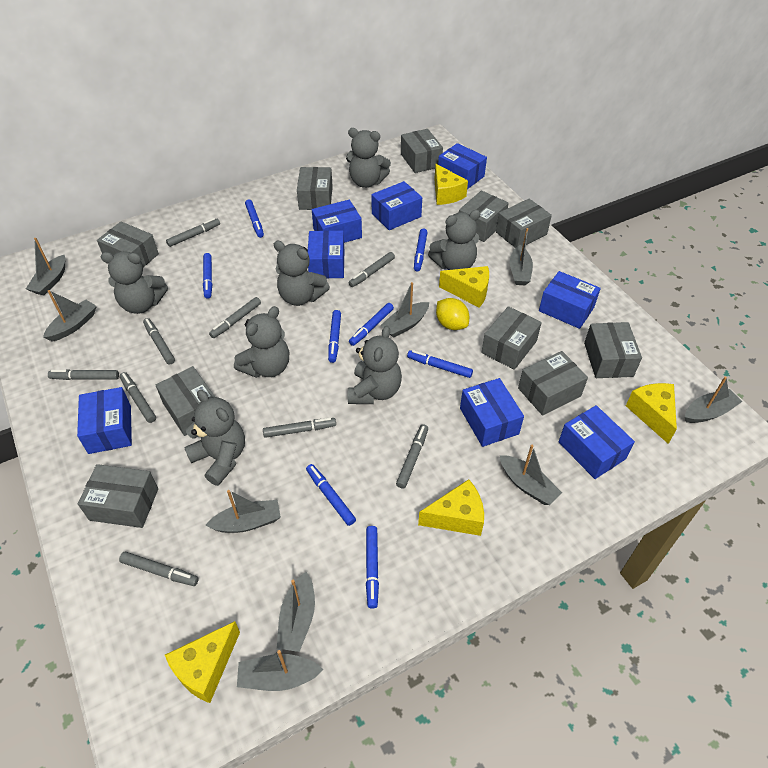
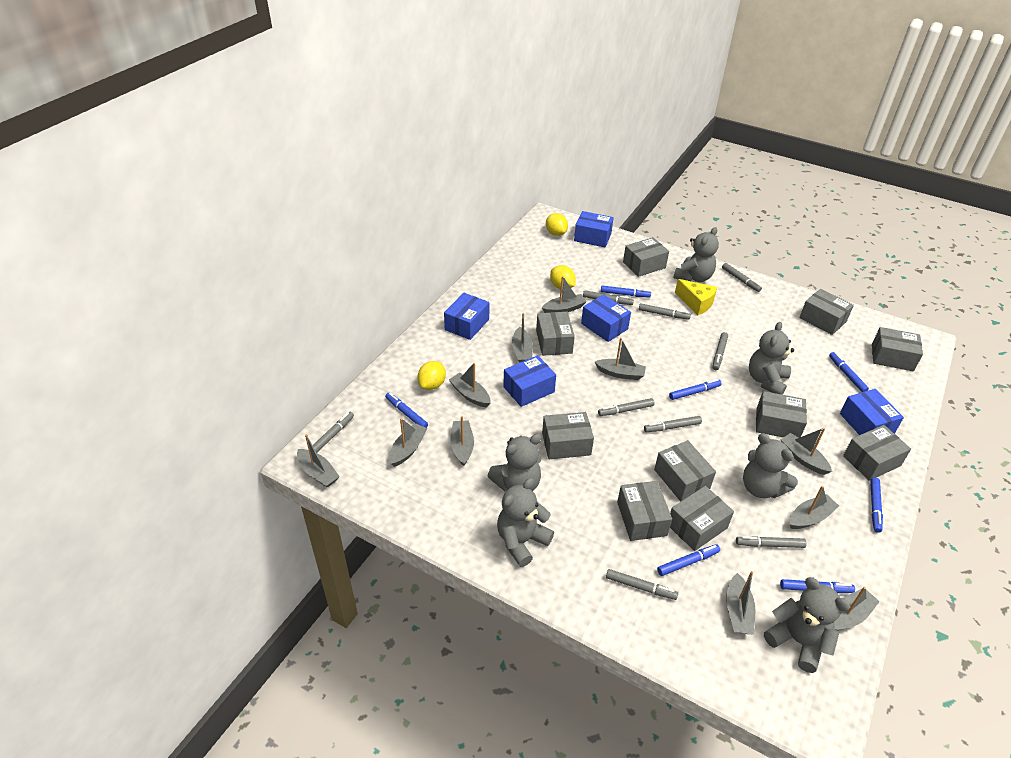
blue box: 8 -> 5
blue marker: 8 -> 7
grey boat: 9 -> 11
grey teddy bear: 7 -> 6
yellow cheese: 5 -> 1
yellow lemon: 1 -> 3

